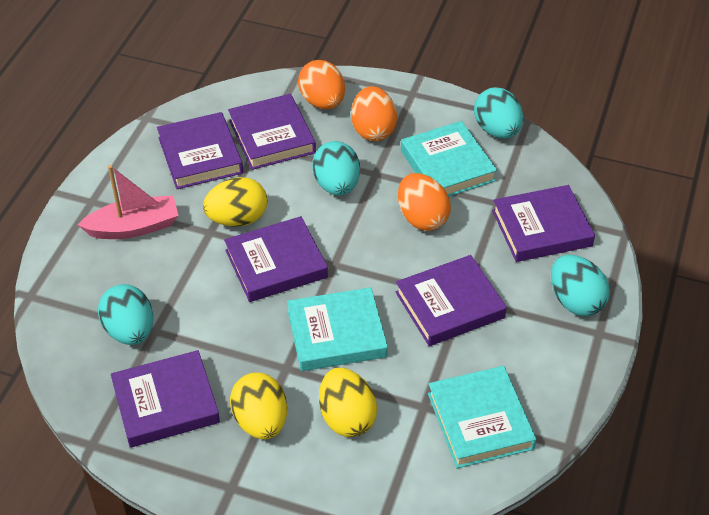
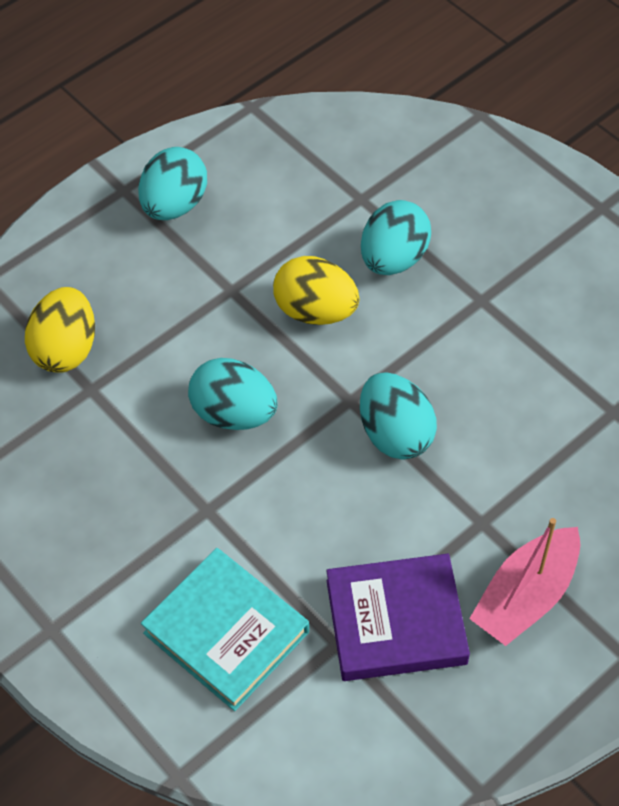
orange egg: 3 -> 0
purple book: 6 -> 1
turquoise book: 3 -> 1
yellow egg: 3 -> 2

